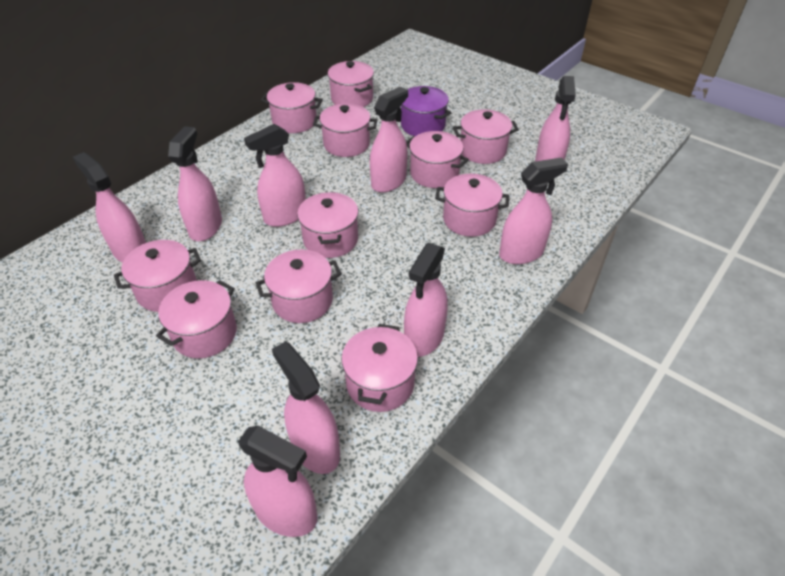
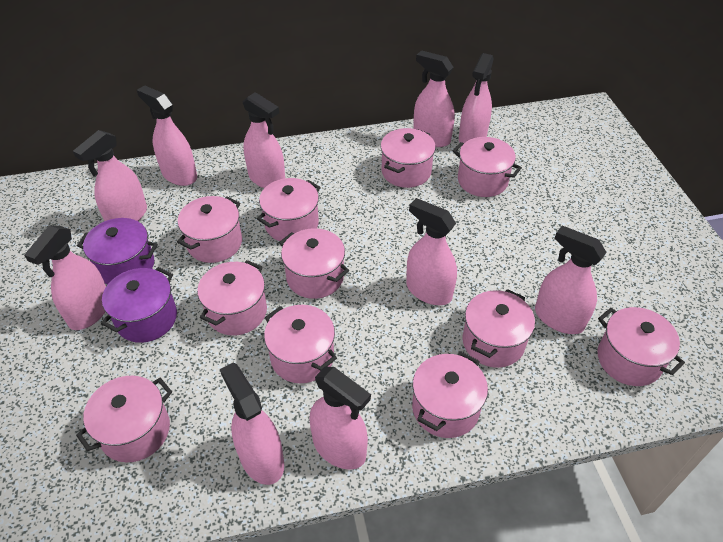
pink spray bottle: 9 -> 10
purple pot: 1 -> 2

